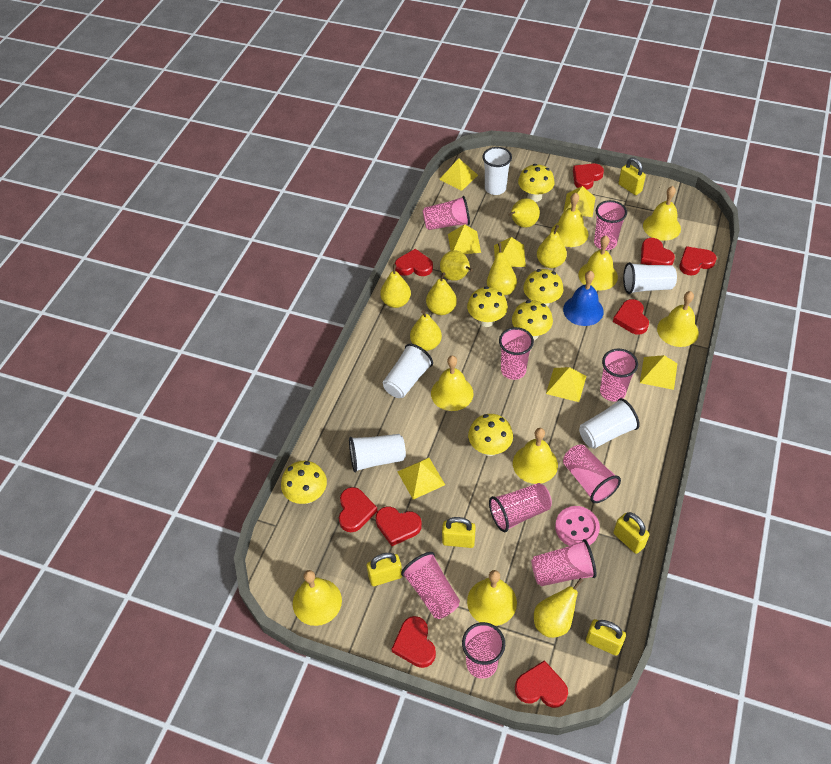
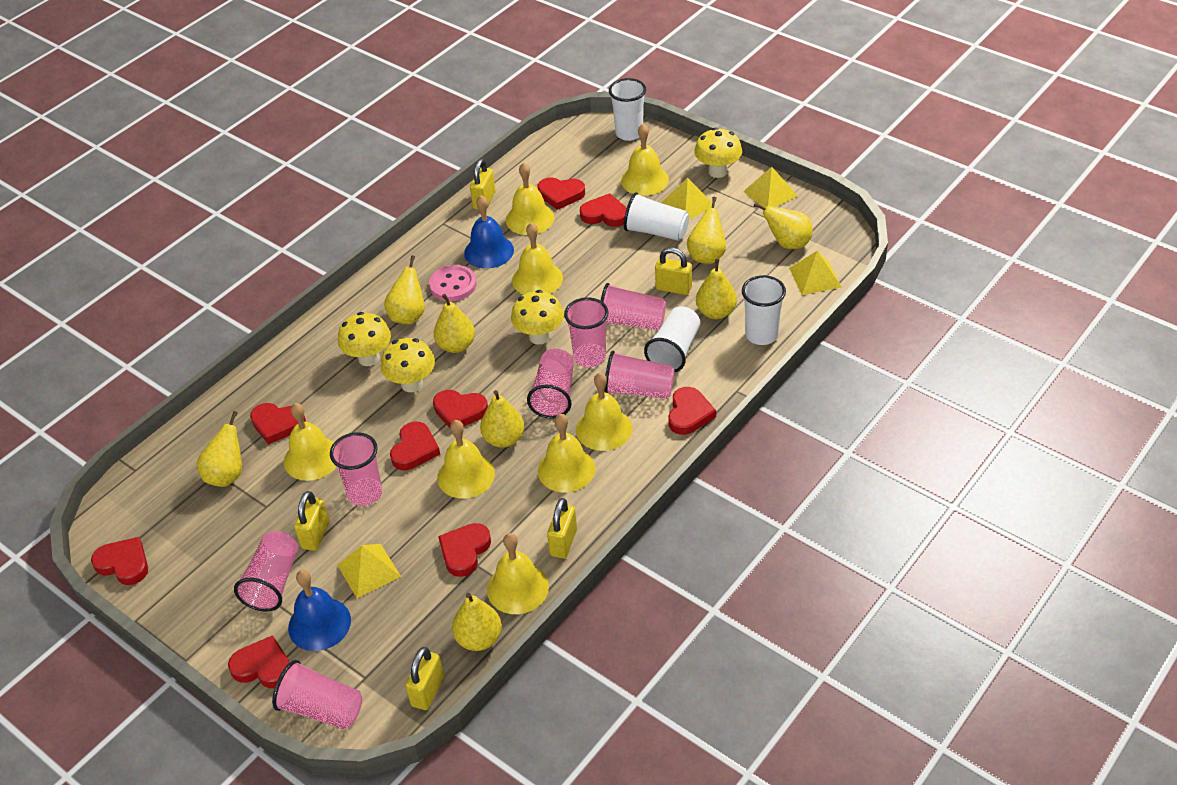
blue bell: 1 -> 2
pink cup: 9 -> 7
white cup: 5 -> 4
yellow mushroom: 6 -> 4
yellow pyramid: 7 -> 4

